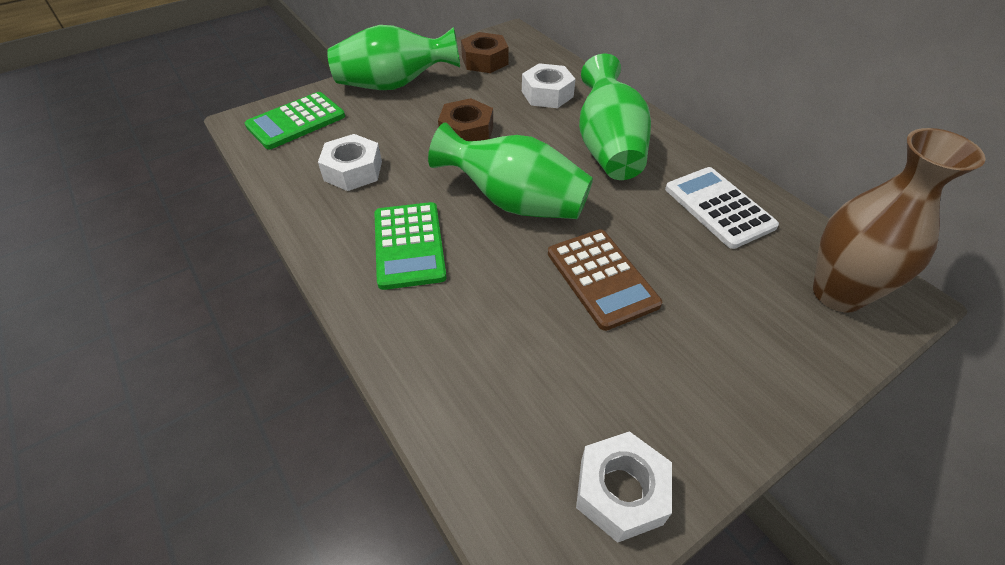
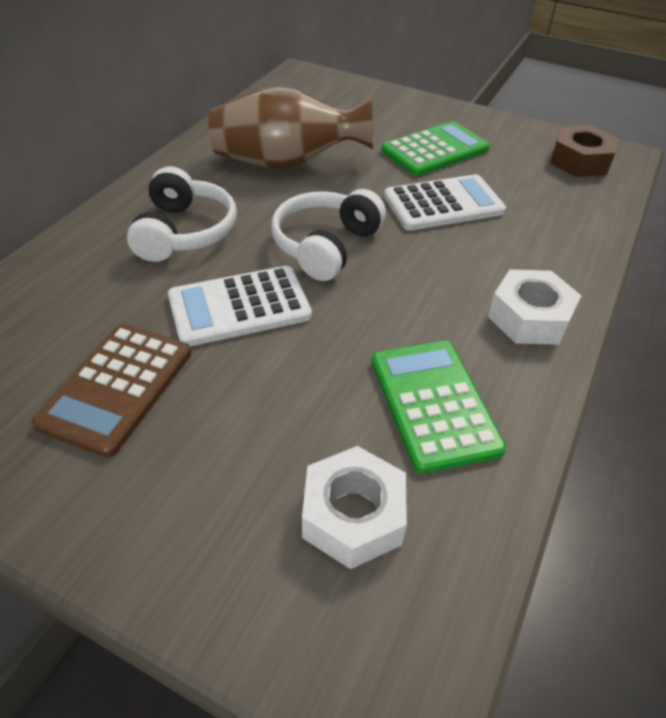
brown nut: 2 -> 1
green vase: 3 -> 0
white calculator: 1 -> 2
white headphones: 0 -> 2
white nut: 3 -> 2

